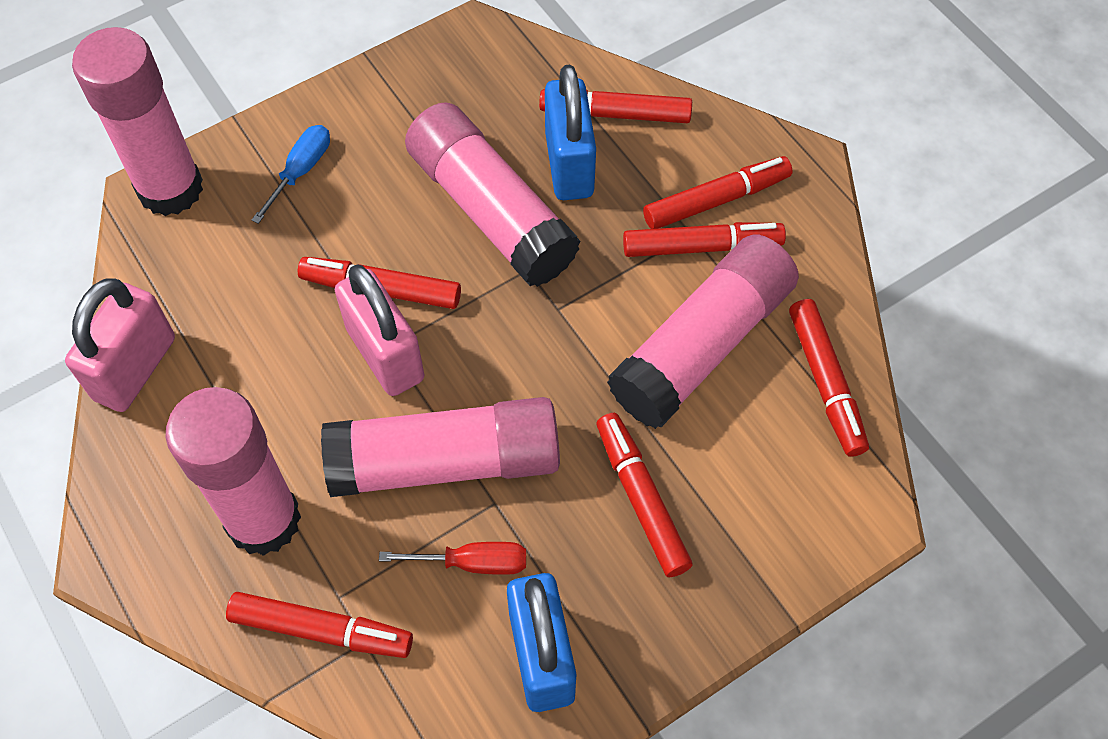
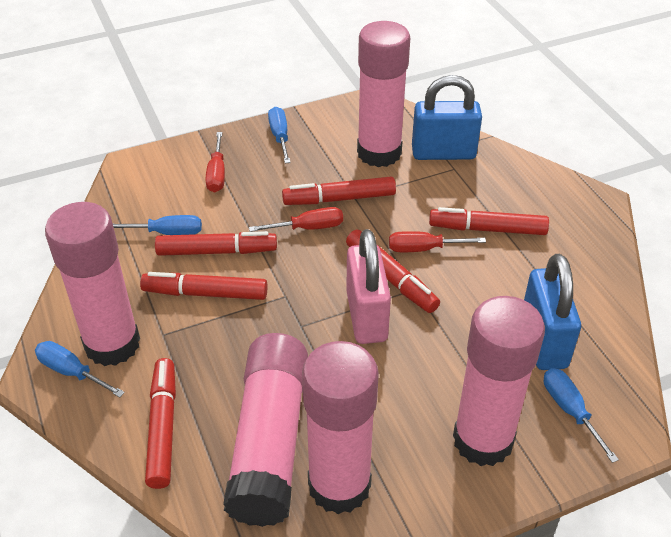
blue screwdriver: 1 -> 4
pink padlock: 2 -> 1
red marker: 7 -> 6
red screwdriver: 1 -> 3

